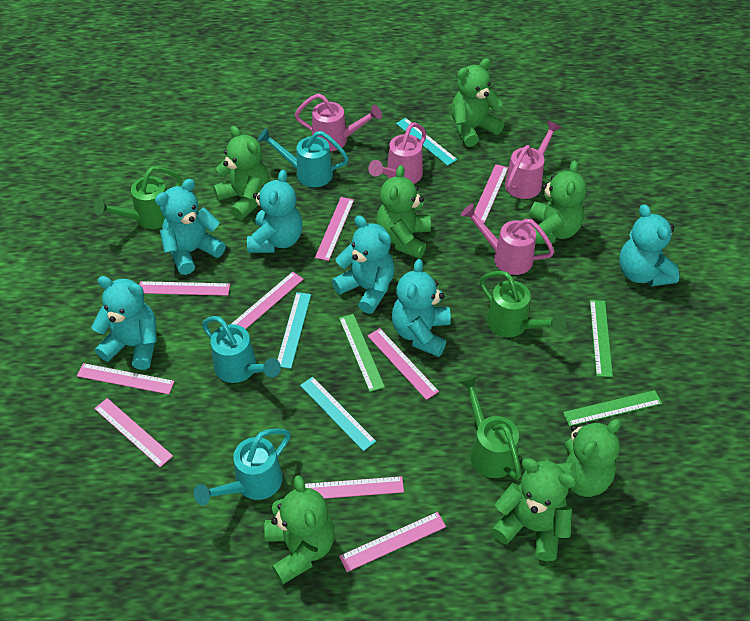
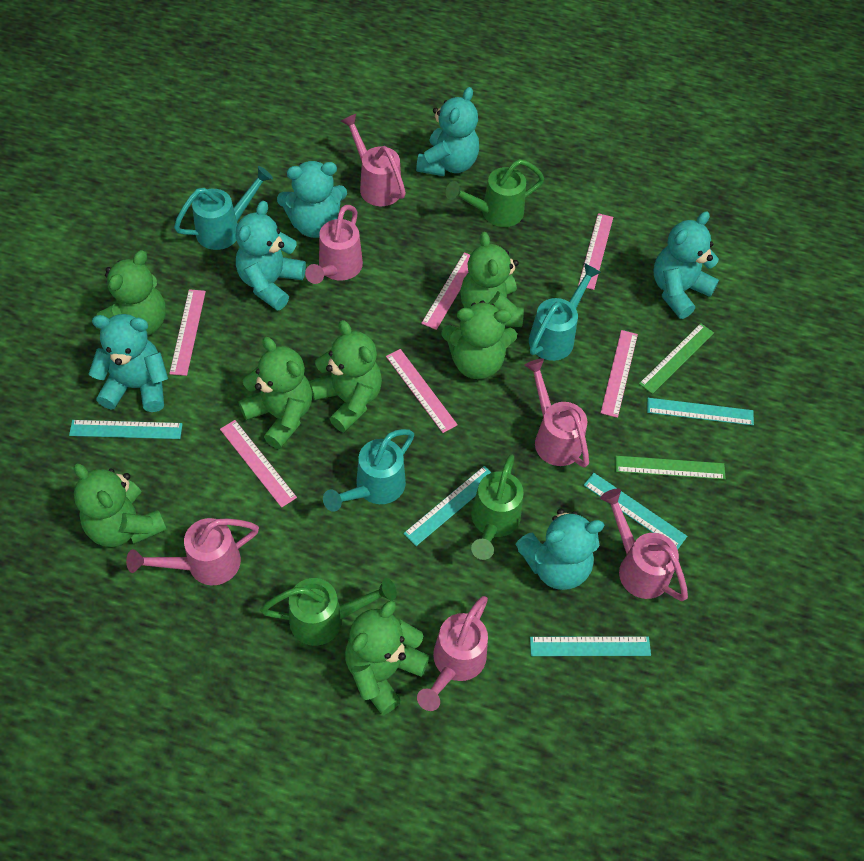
green ruler: 3 -> 2
pink ruler: 9 -> 6
pink watering can: 4 -> 6
turquoise ruler: 3 -> 5

